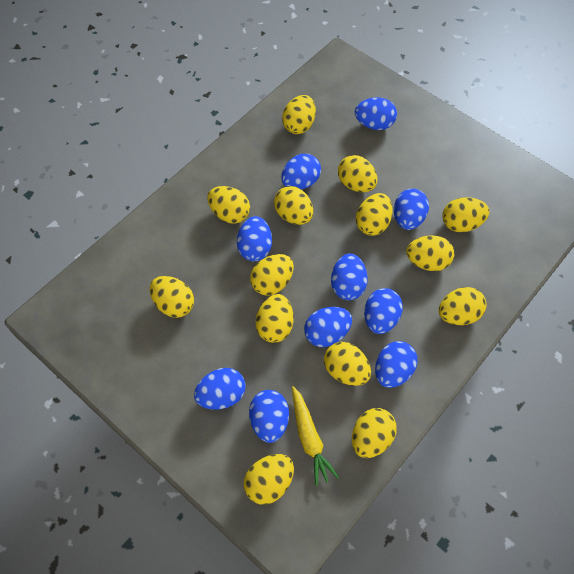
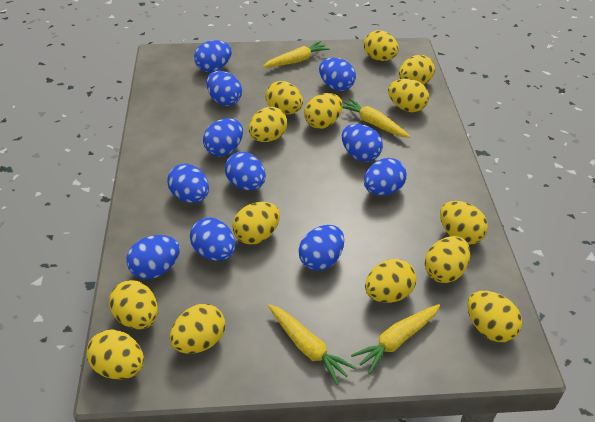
blue egg: 10 -> 11
yellow carrot: 1 -> 4

